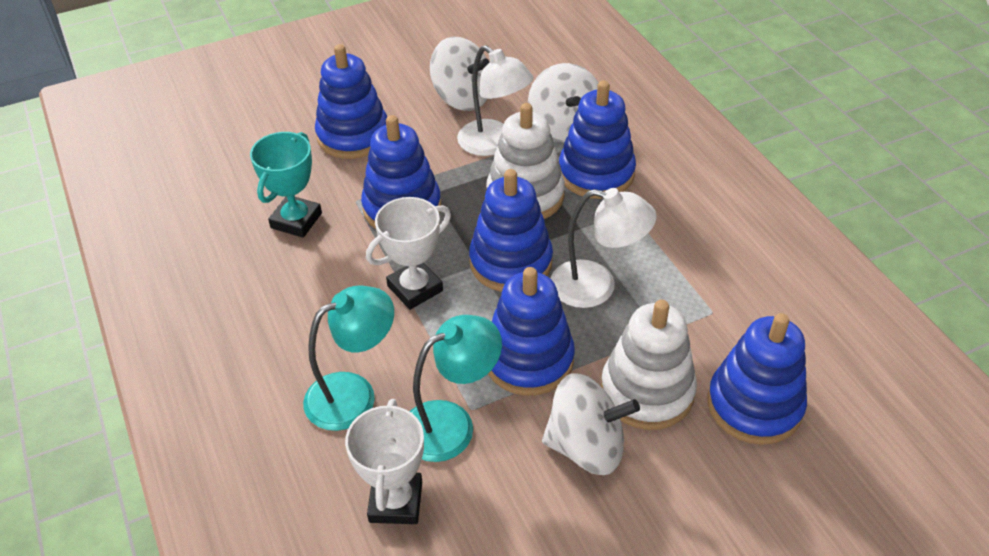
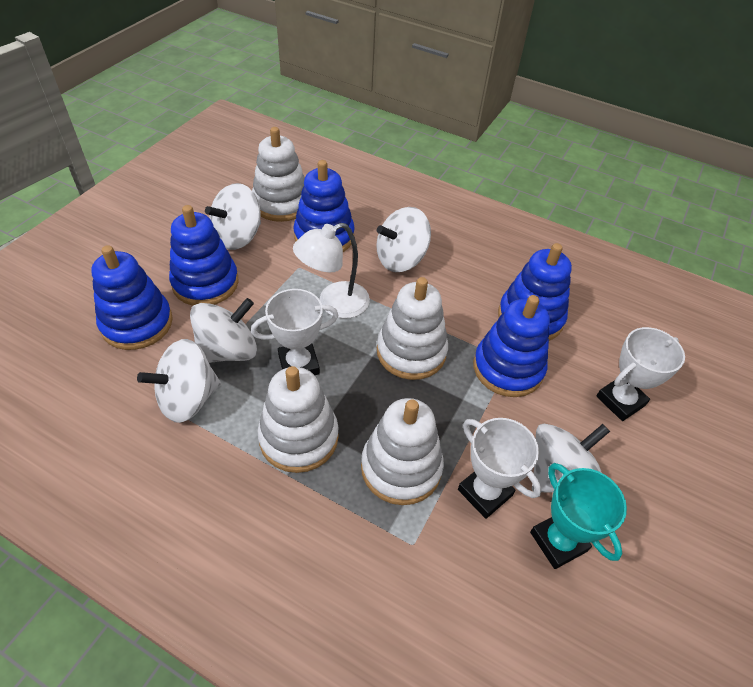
blue stacking toy: 6 -> 5
turquoise lamp: 2 -> 0
white lamp: 2 -> 1
white spinning top: 3 -> 5
white stacking toy: 2 -> 4
white trophy: 2 -> 3

